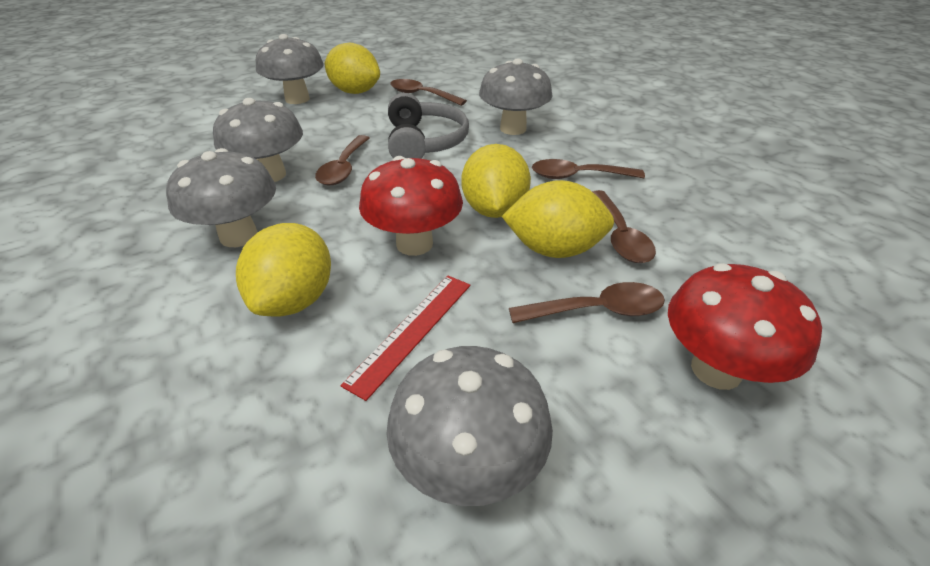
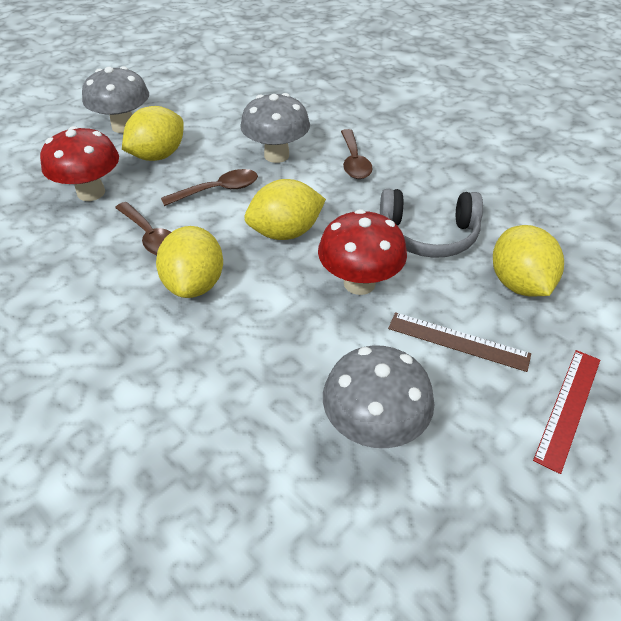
brown ruler: 0 -> 1
brown spoon: 5 -> 3
grey mushroom: 5 -> 3

